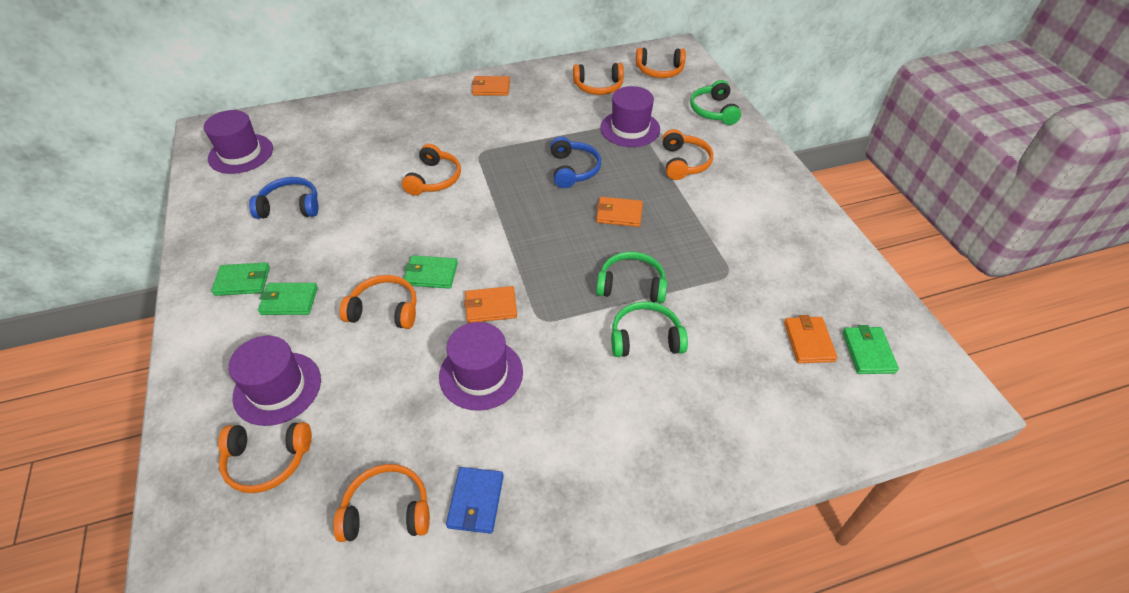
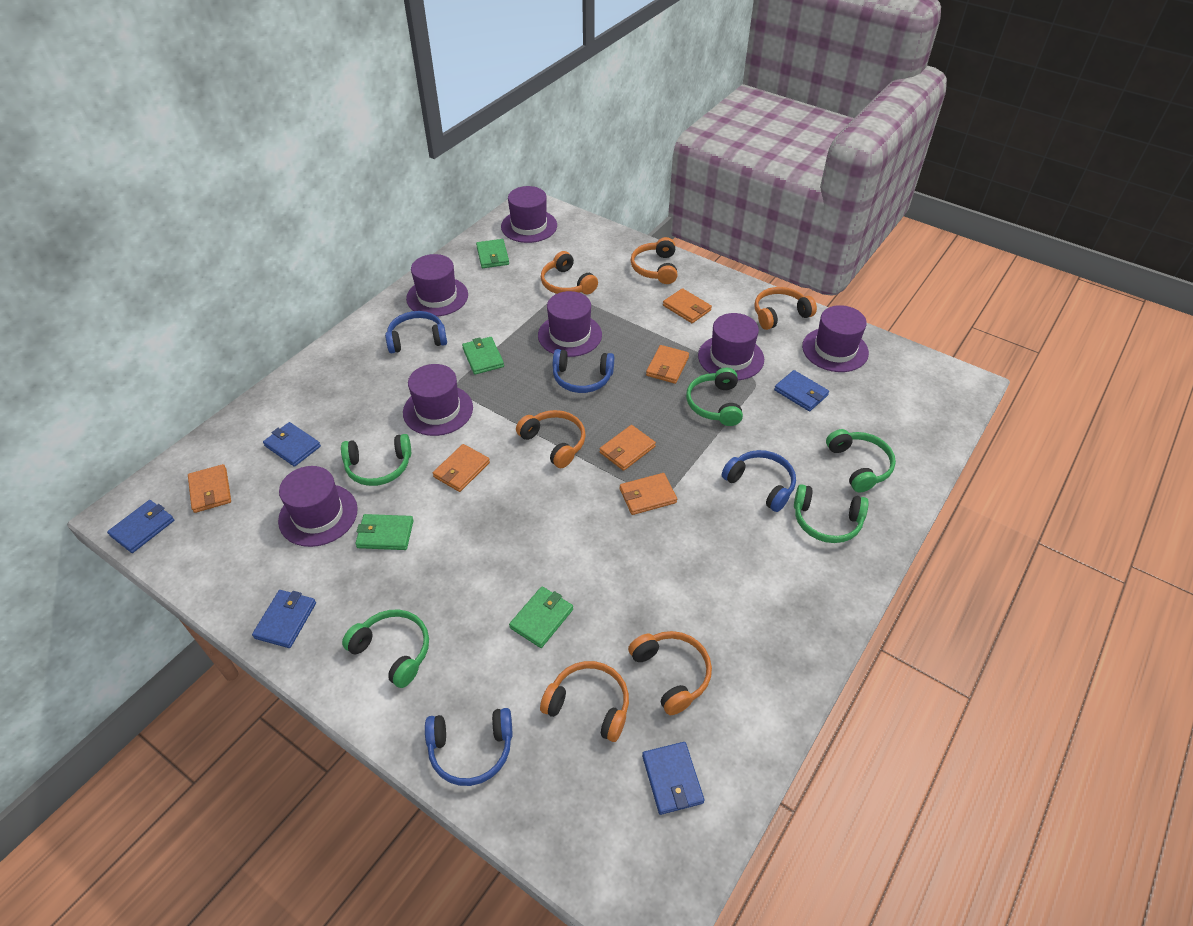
blue headphones: 2 -> 4
blue wallet: 1 -> 5
green headphones: 3 -> 5
orange headphones: 7 -> 6
orange wallet: 4 -> 6
purple hat: 4 -> 7

